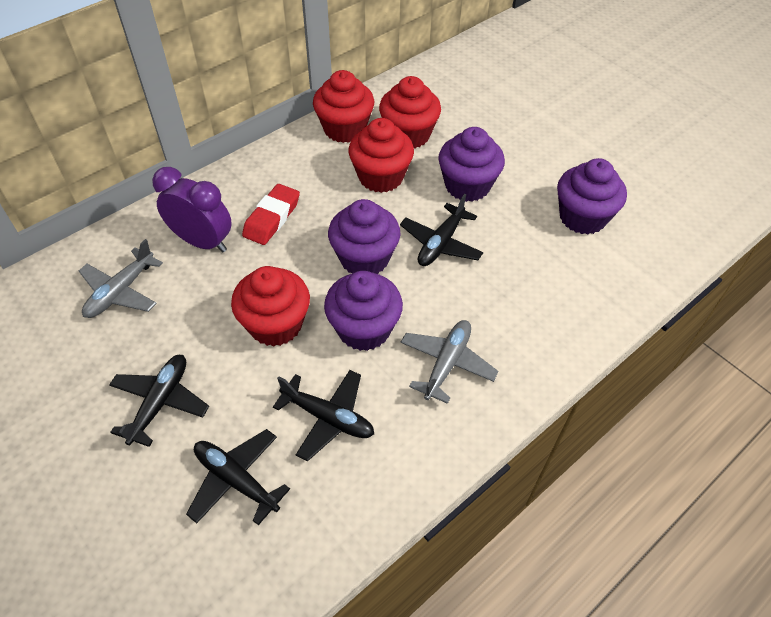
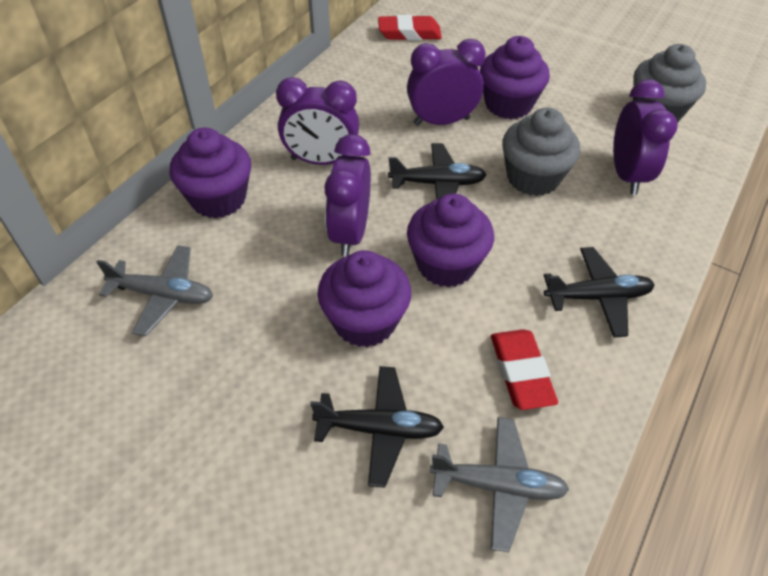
black plane: 4 -> 3
grey cupcake: 0 -> 2
purple clock: 1 -> 4
red cupcake: 4 -> 0
red eraser: 1 -> 2

